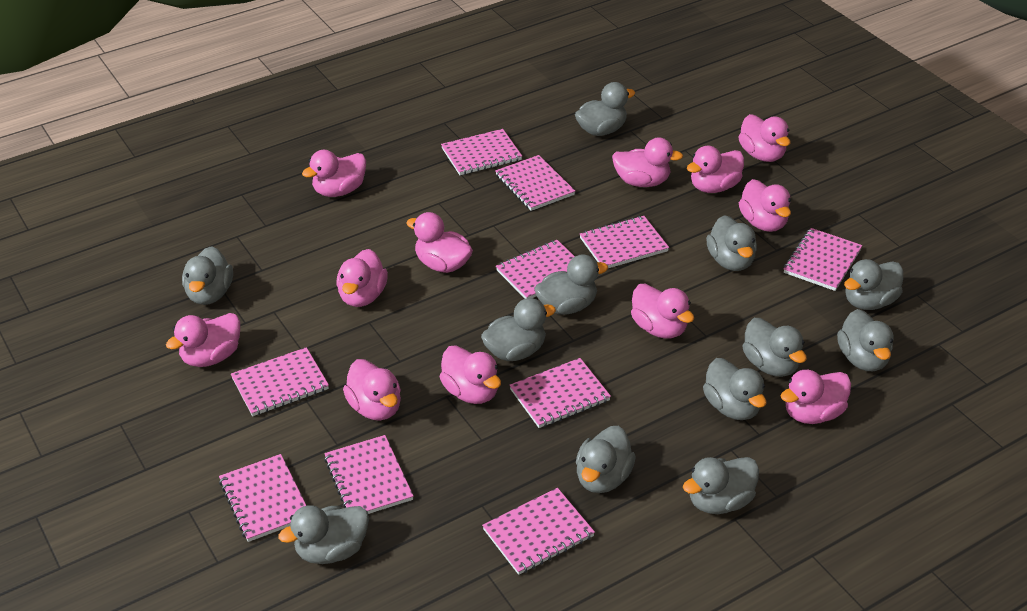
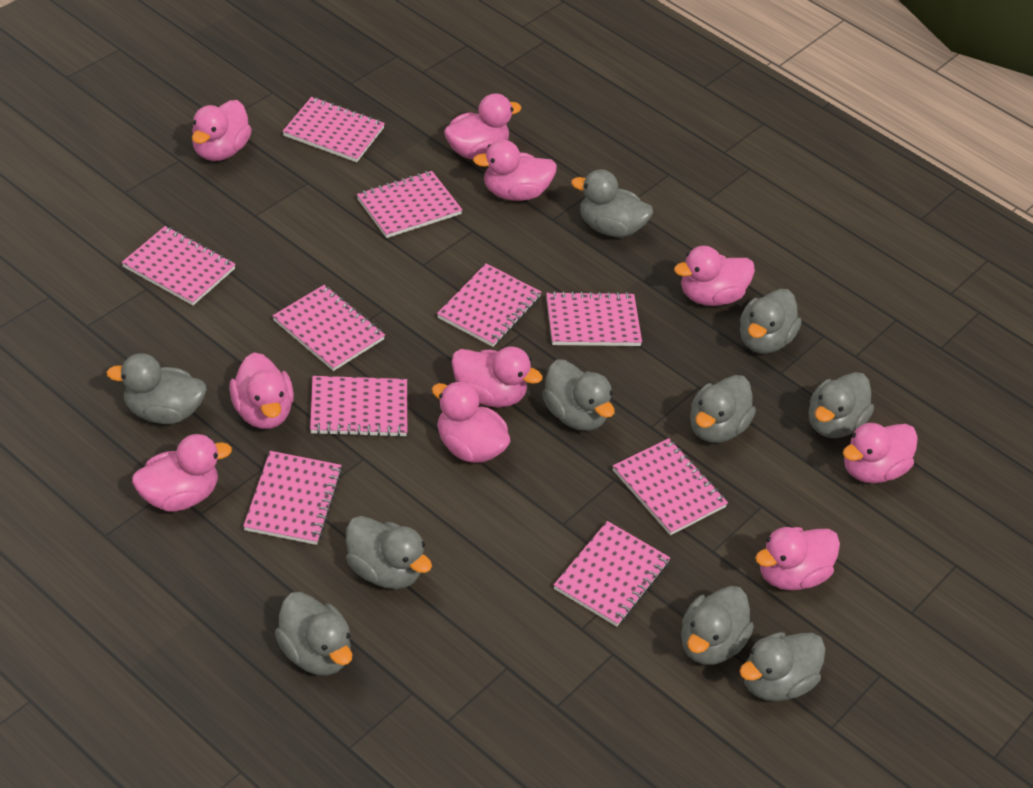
grey duck: 12 -> 10
pink duck: 12 -> 10

